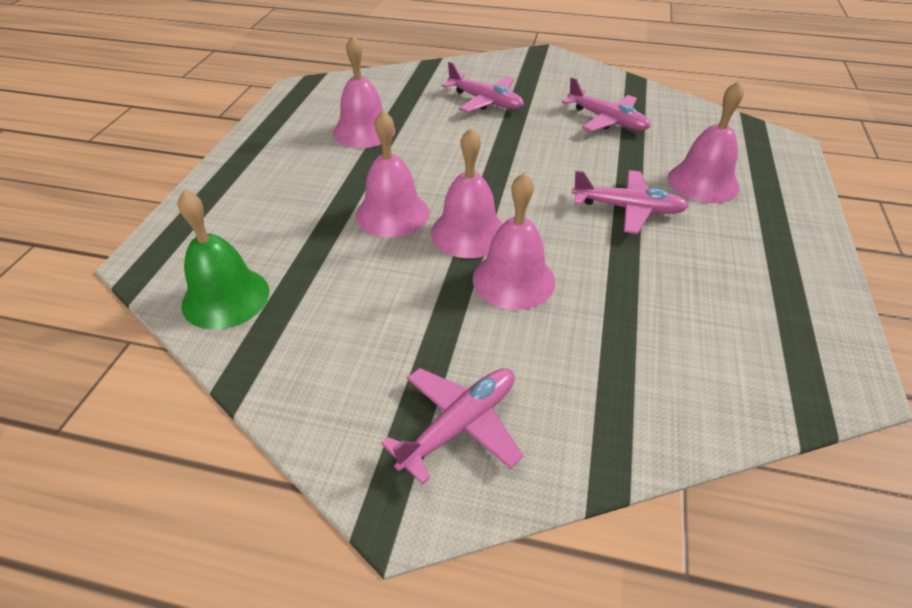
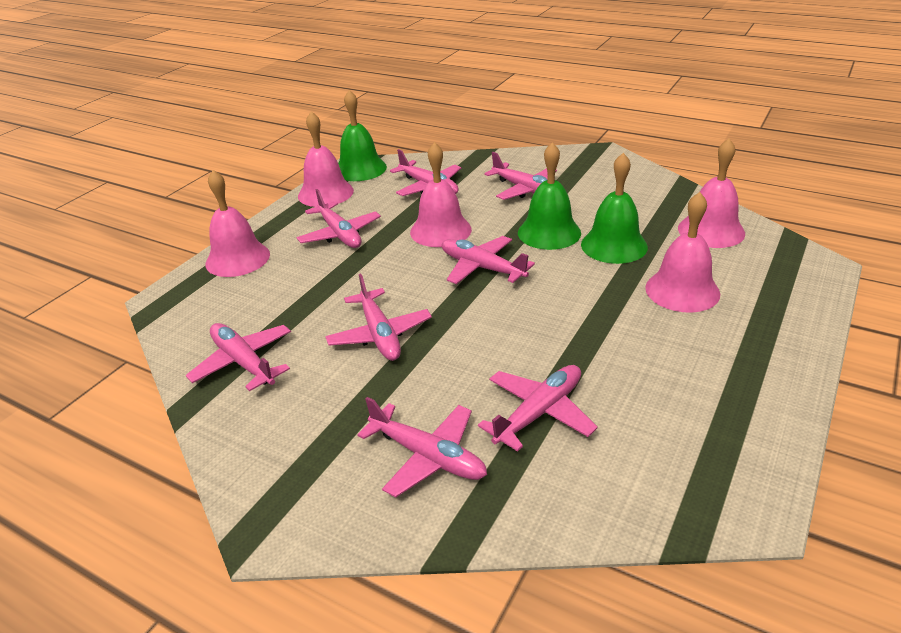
green bell: 1 -> 3
pink plane: 4 -> 8

